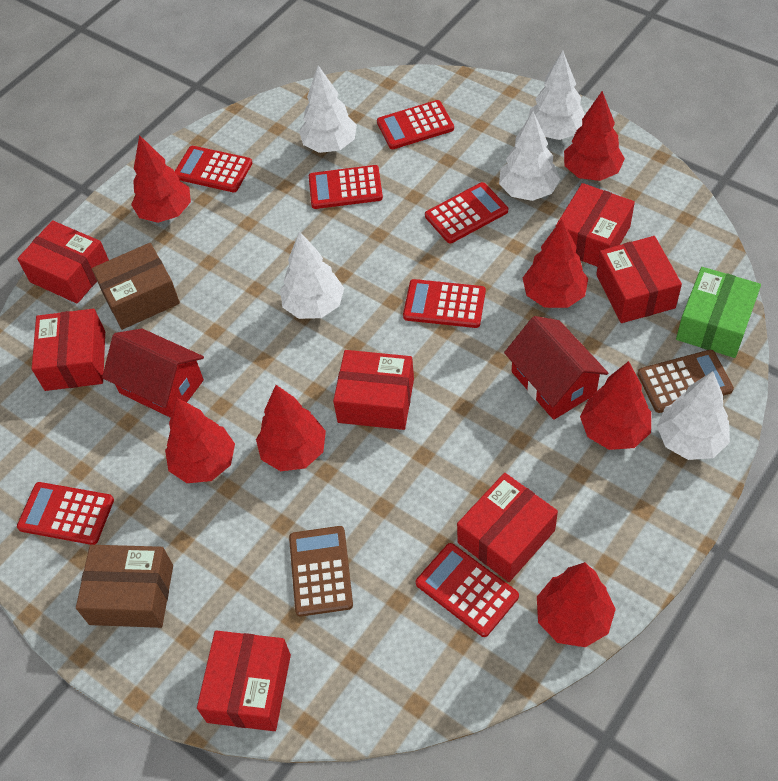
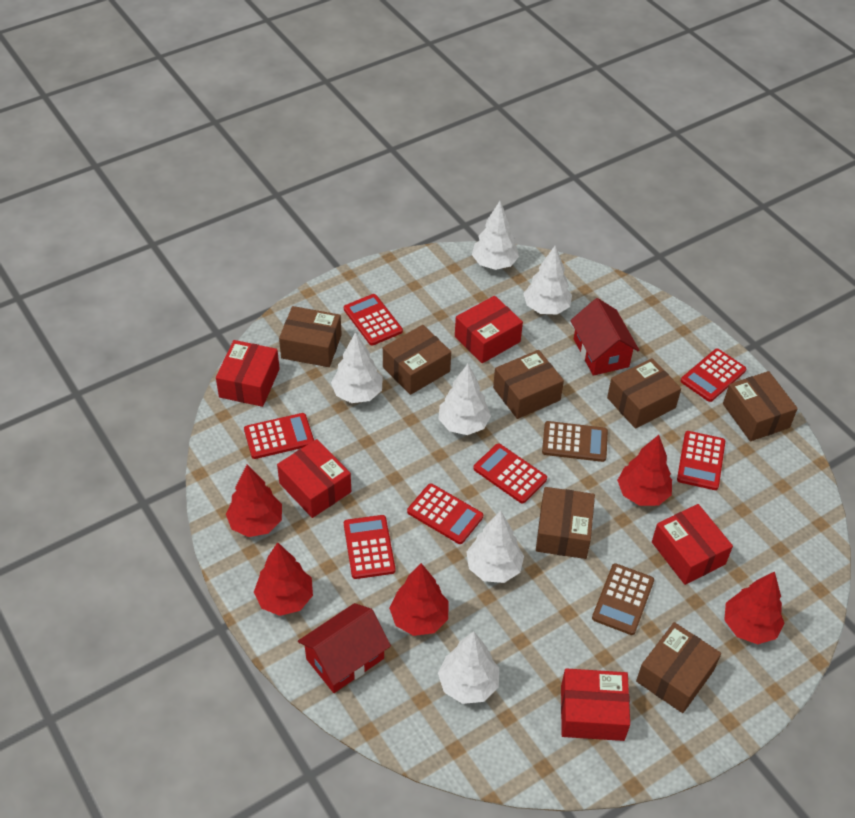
brown box: 2 -> 7
green box: 1 -> 0
red box: 7 -> 5
red tree: 7 -> 5
white tree: 5 -> 6

